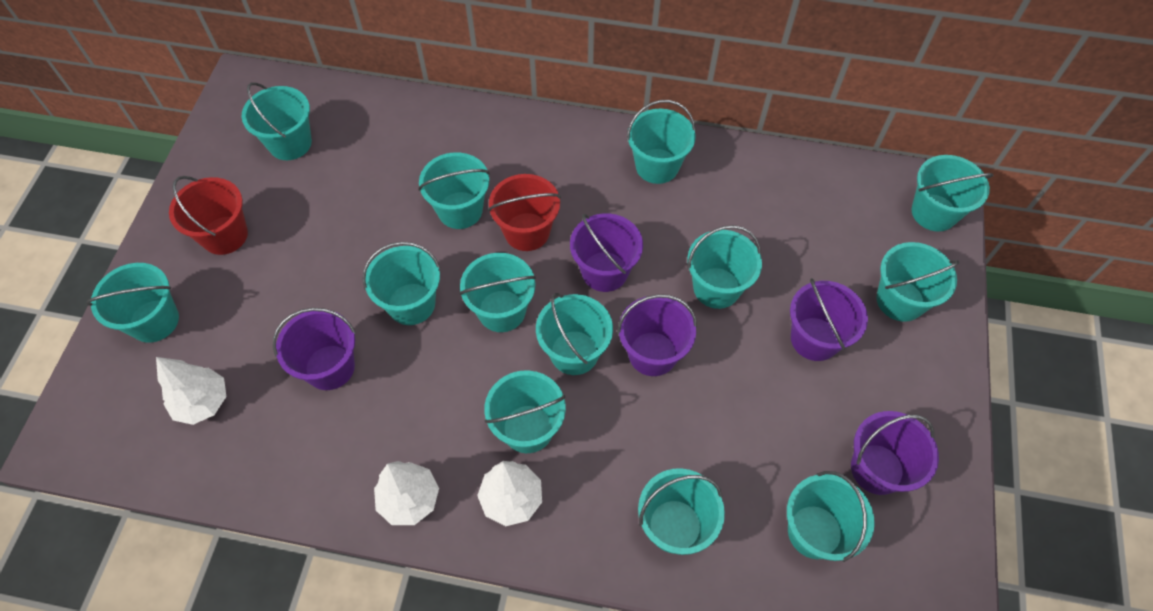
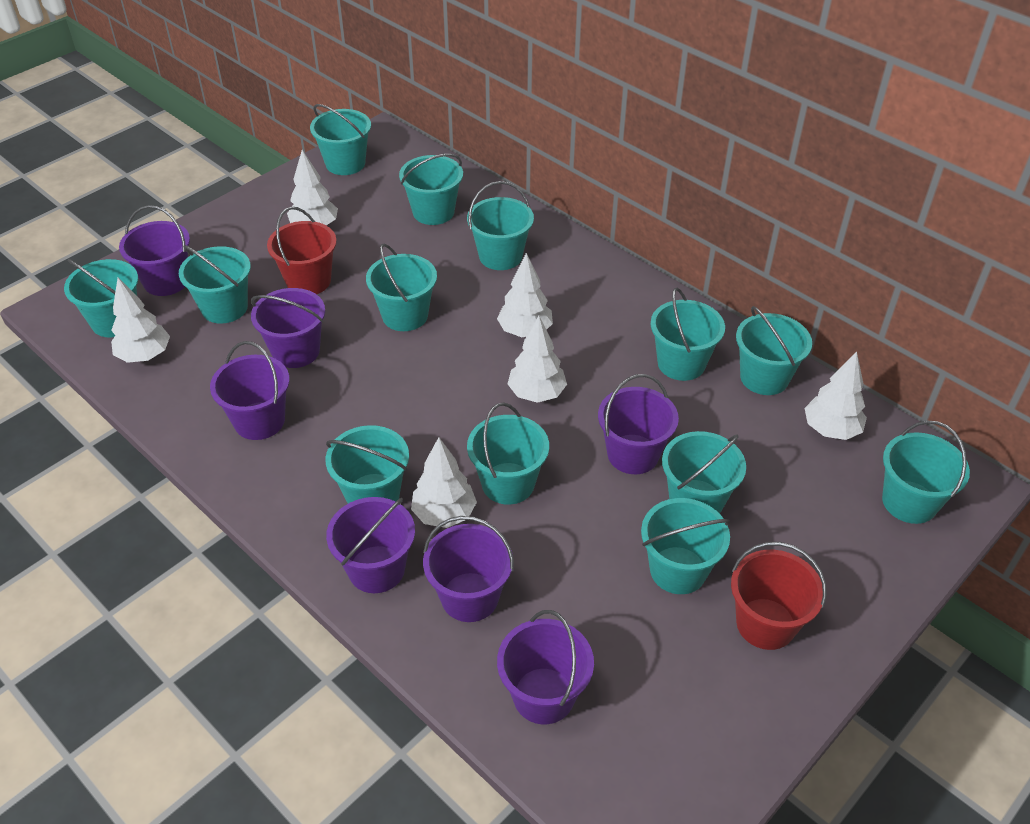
purple bucket: 5 -> 7
white tree: 3 -> 6

